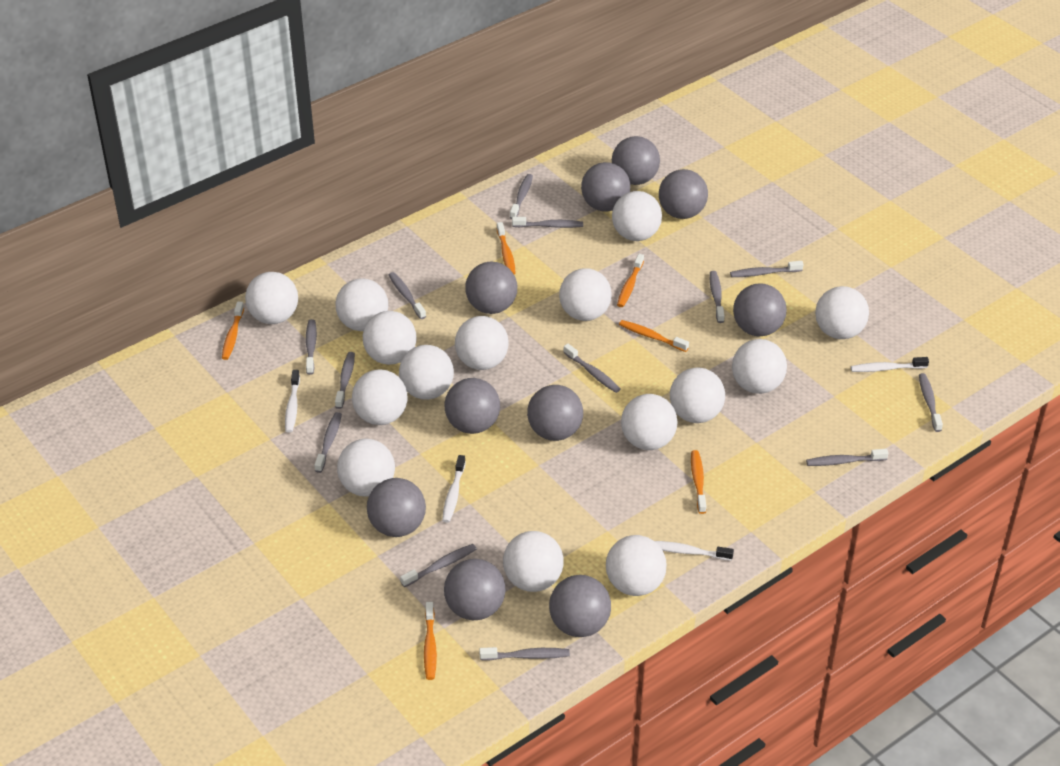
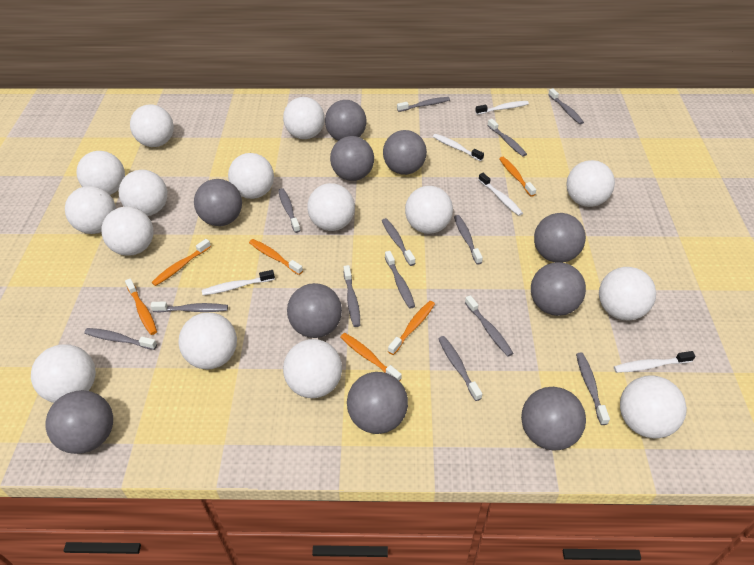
white toothbrush: 4 -> 5

